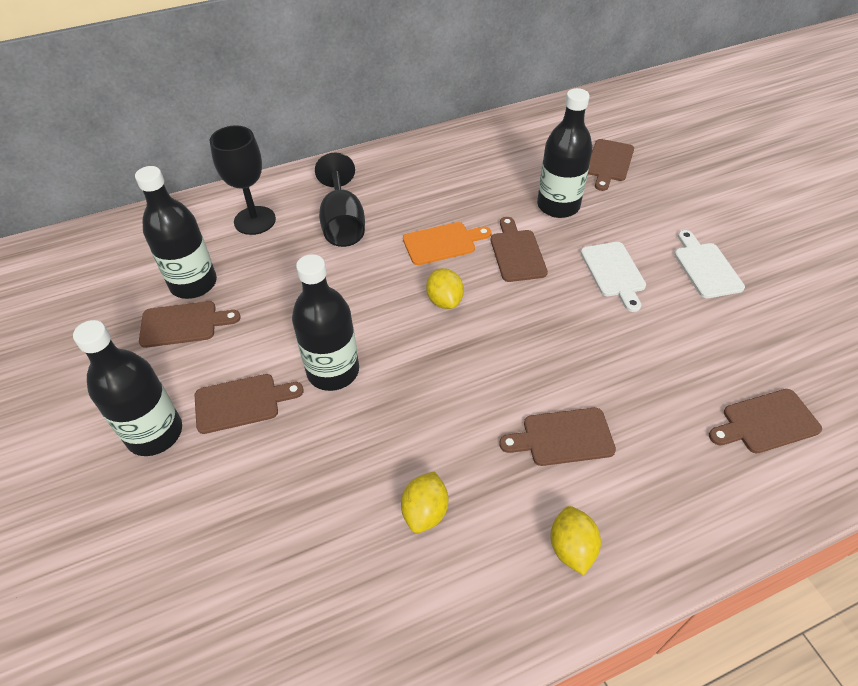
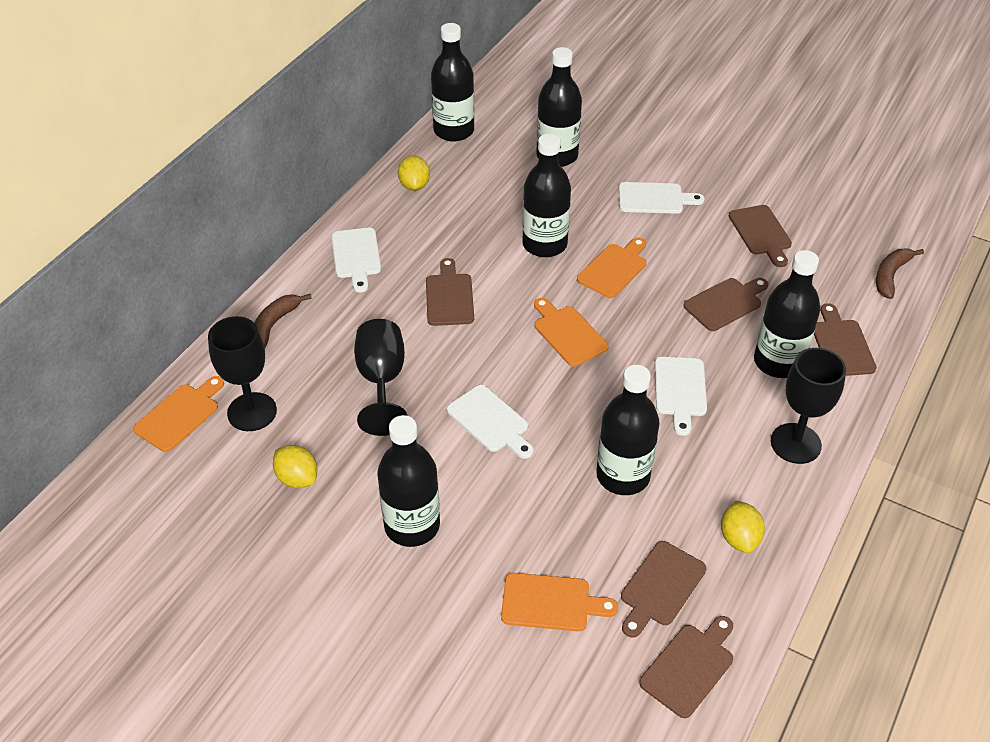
black bottle: 4 -> 6
black goblet: 2 -> 3
brown banana: 0 -> 2
orange cutting board: 1 -> 4
white cutting board: 2 -> 4

